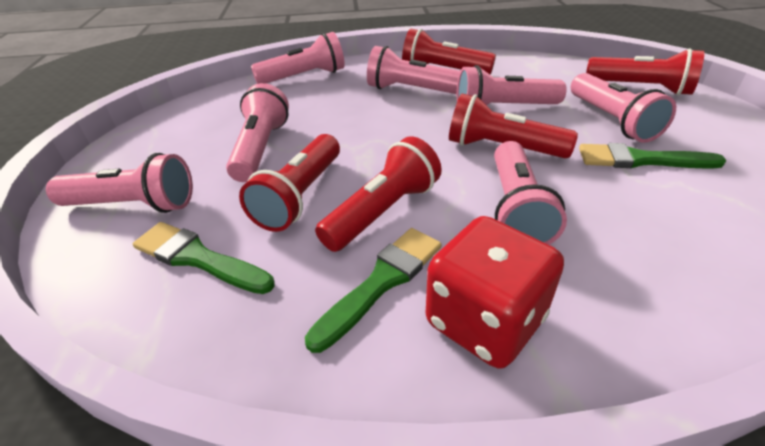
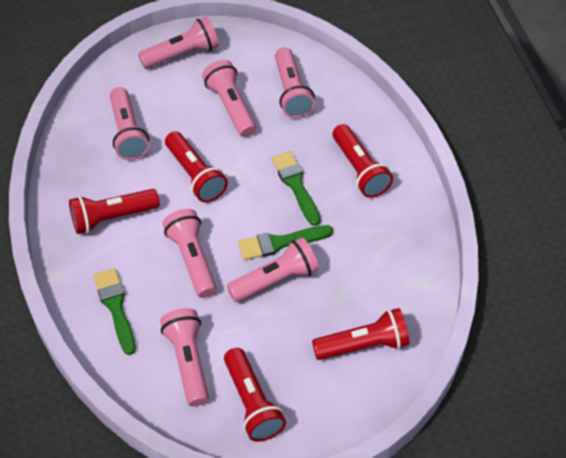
red dice: 1 -> 0

